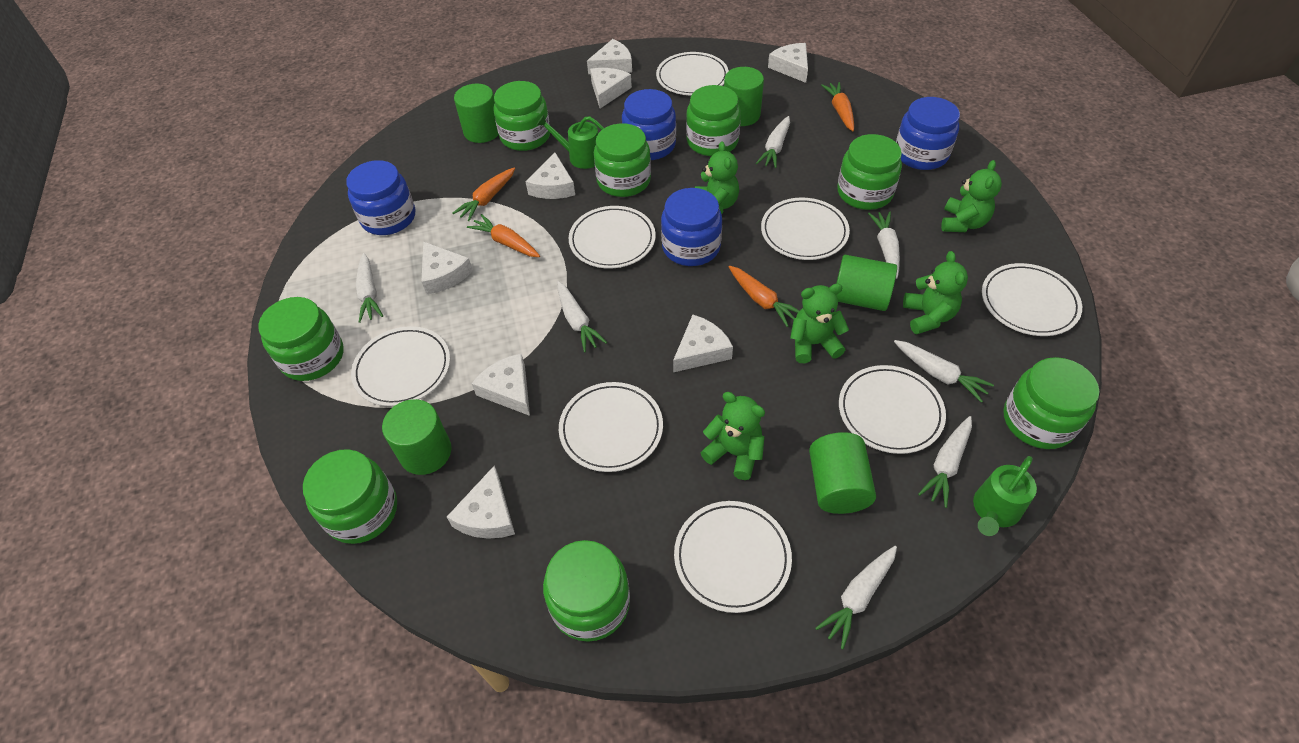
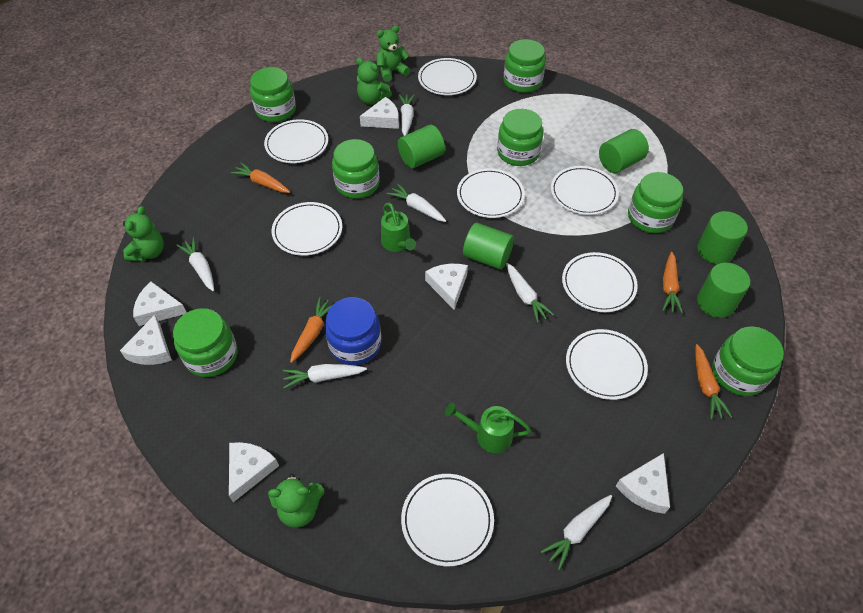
blue jar: 4 -> 1
green jar: 8 -> 7
green teddy bear: 5 -> 4
white carrot: 7 -> 6
white cheese: 8 -> 6

